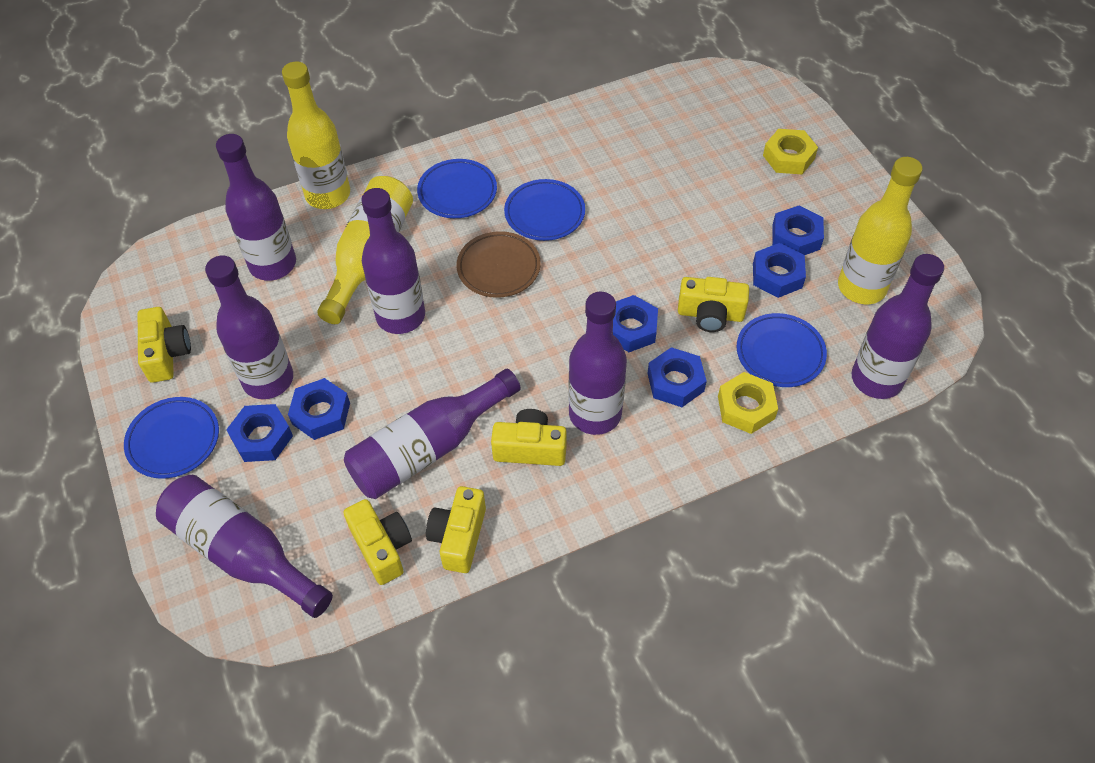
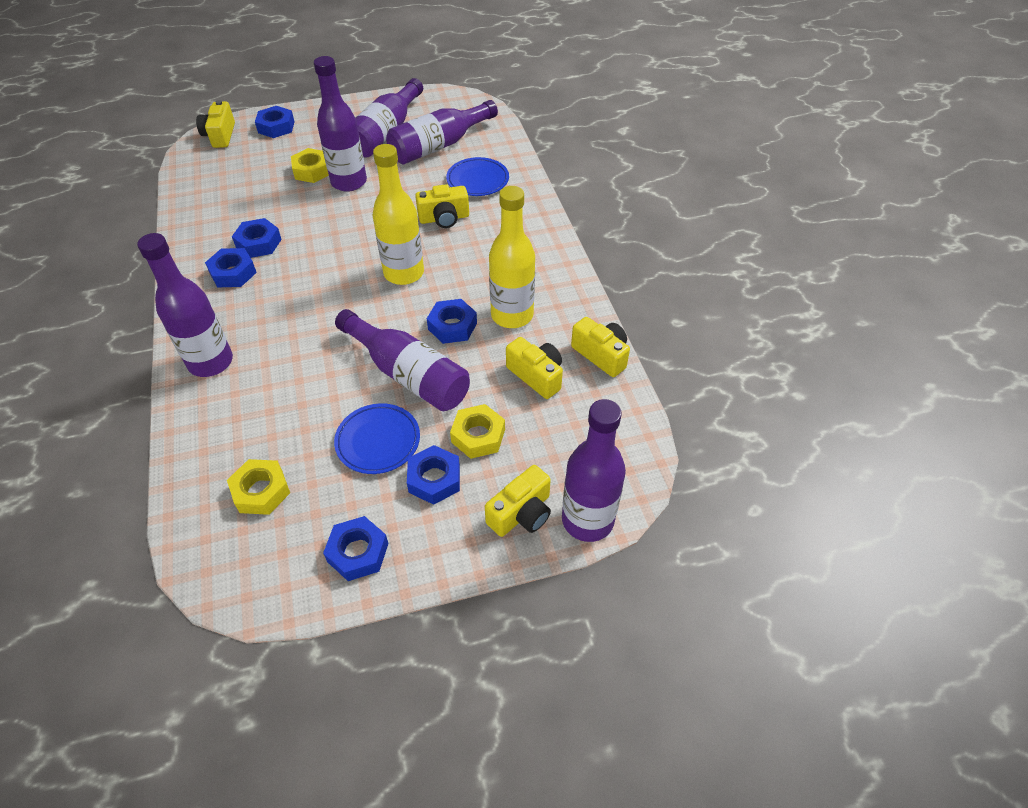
blue plate: 4 -> 2
brown plate: 1 -> 0
purple bottle: 7 -> 6
yellow bottle: 3 -> 2
yellow nut: 2 -> 3

